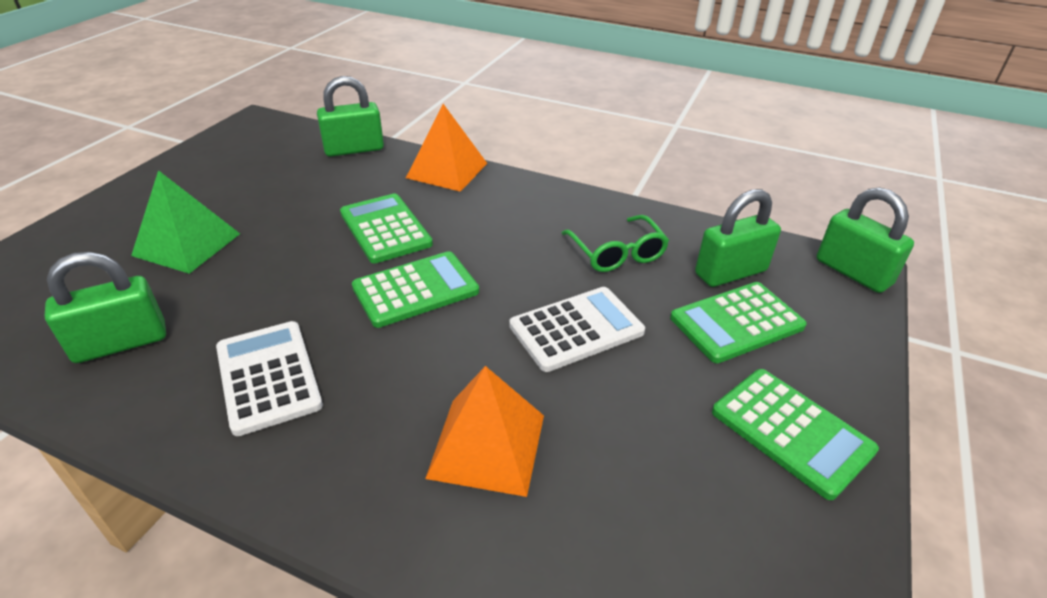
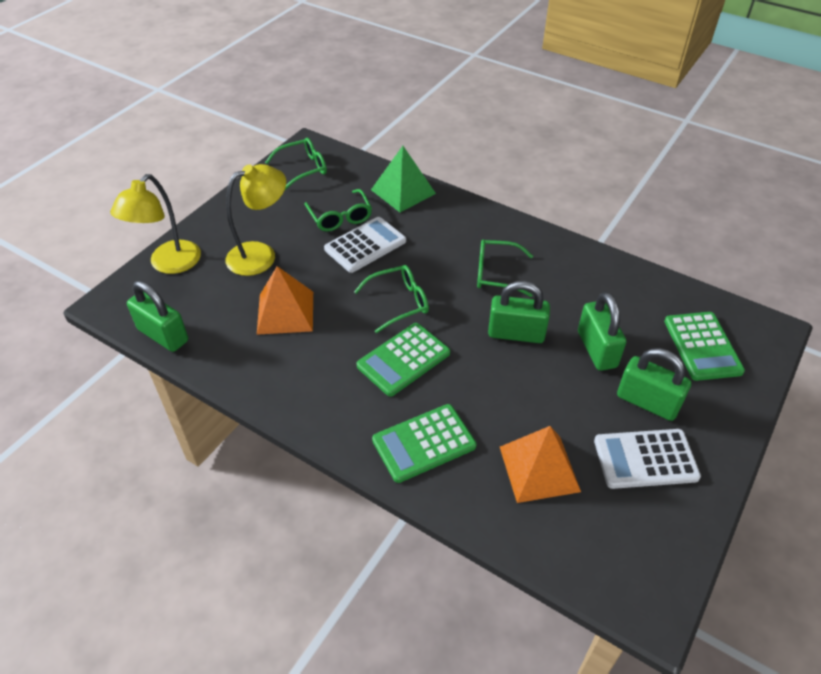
green calculator: 4 -> 3
green glasses: 1 -> 4
yellow lamp: 0 -> 2

